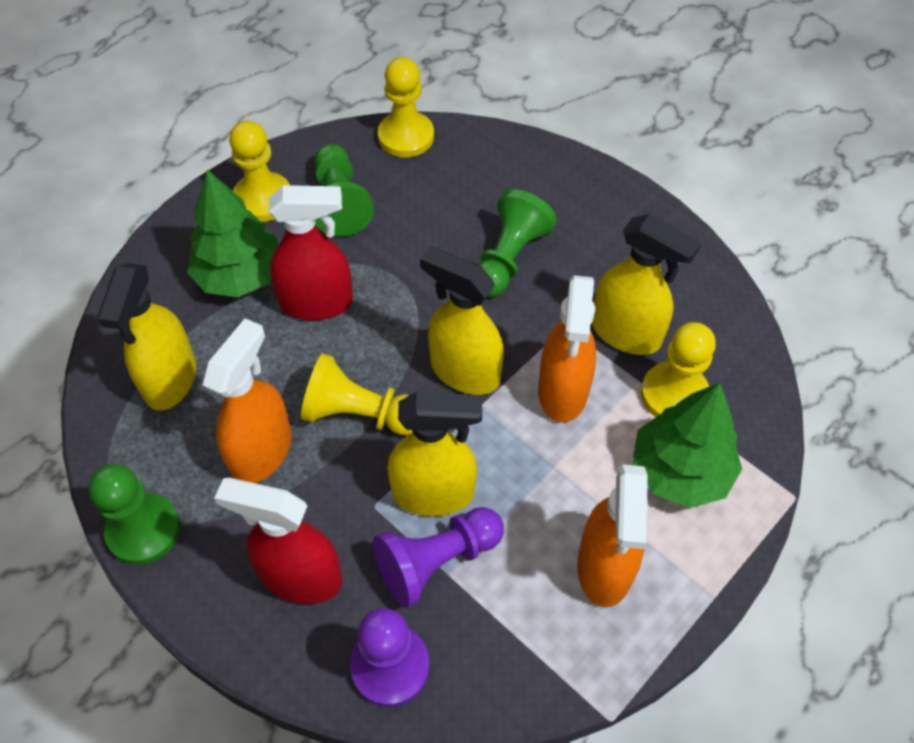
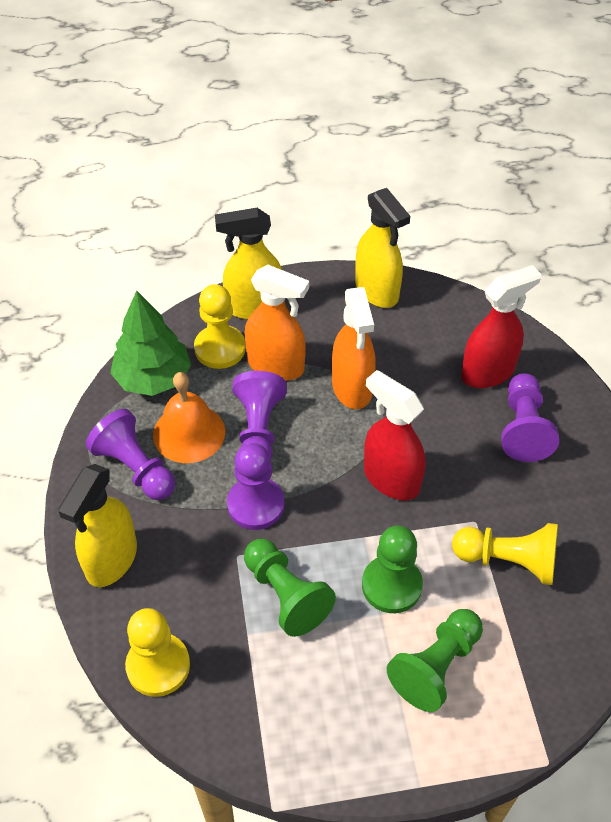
green tree: 2 -> 1
orange bell: 0 -> 1
orange spray bottle: 3 -> 2
purple pawn: 2 -> 4
yellow pawn: 4 -> 3
yellow spray bottle: 4 -> 3

